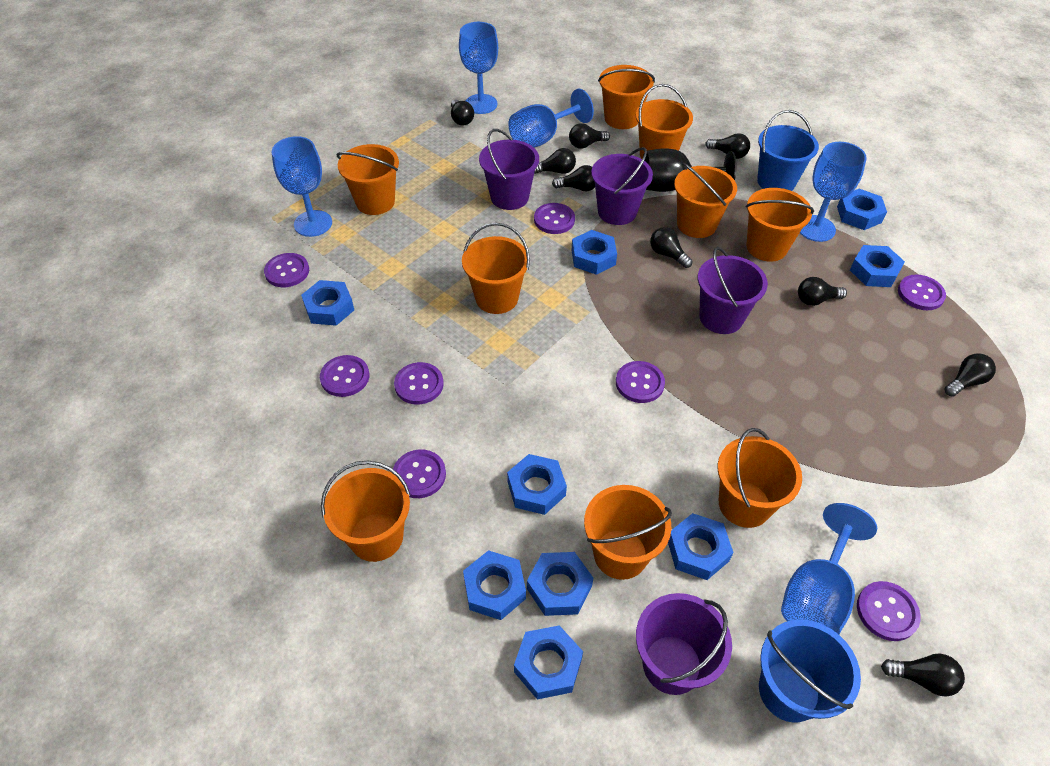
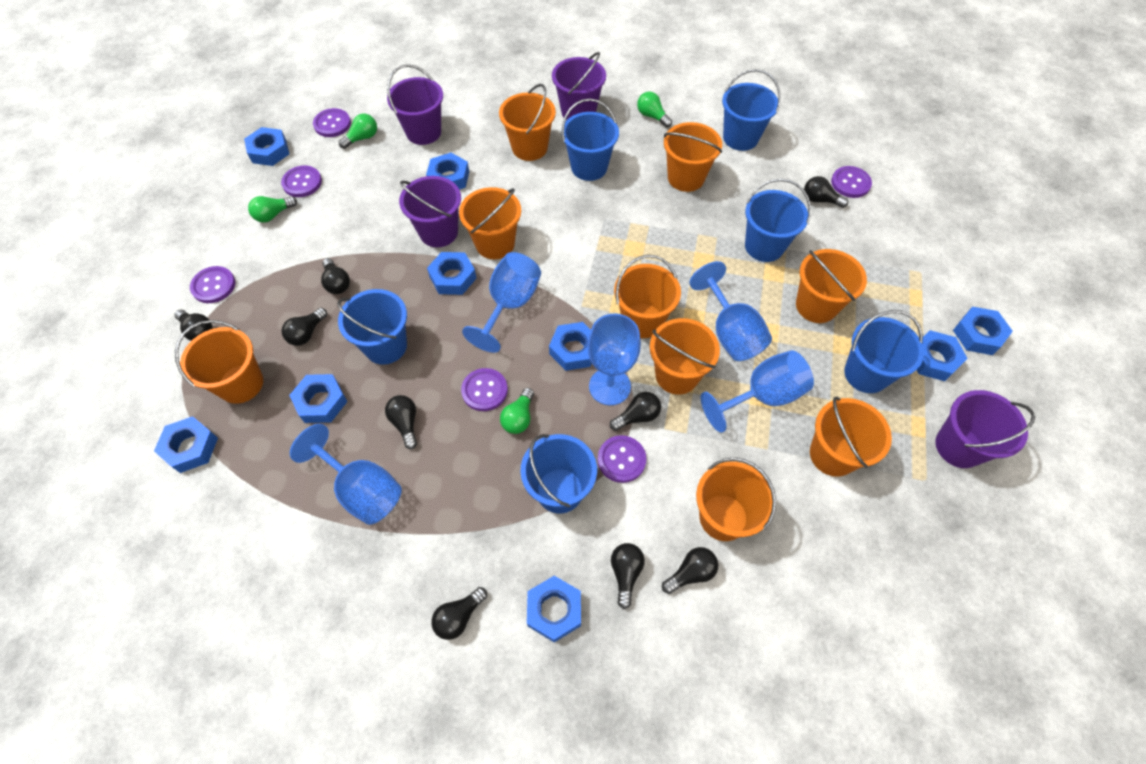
black goblet: 1 -> 0
blue bucket: 2 -> 6
green light bulb: 0 -> 4
purple button: 8 -> 6

